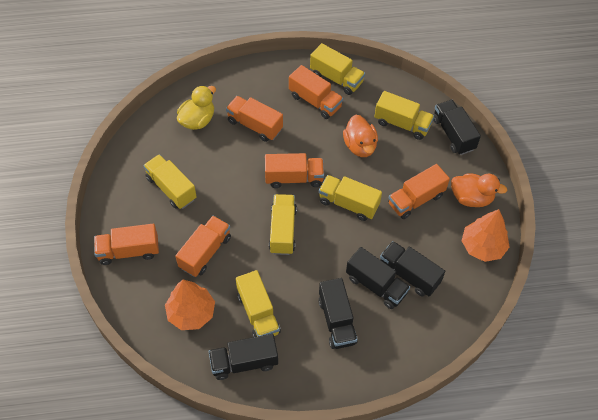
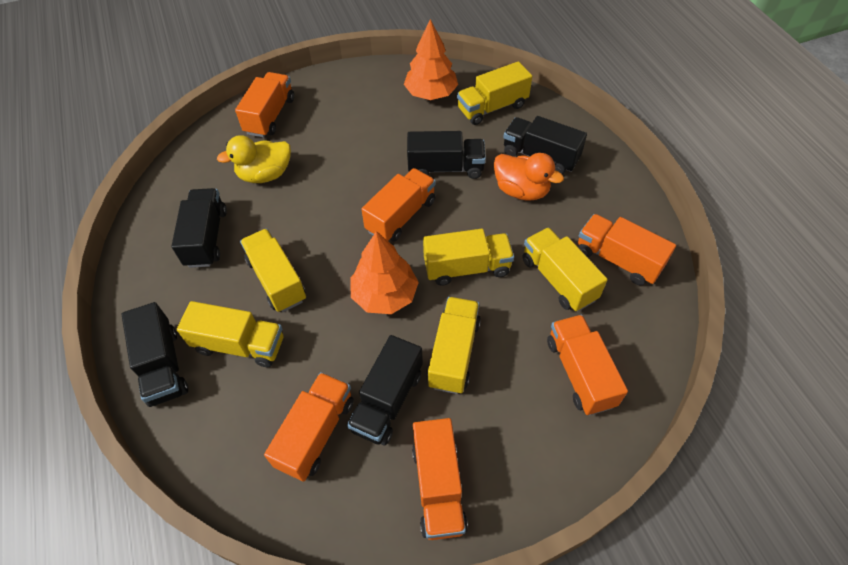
orange duck: 2 -> 1

